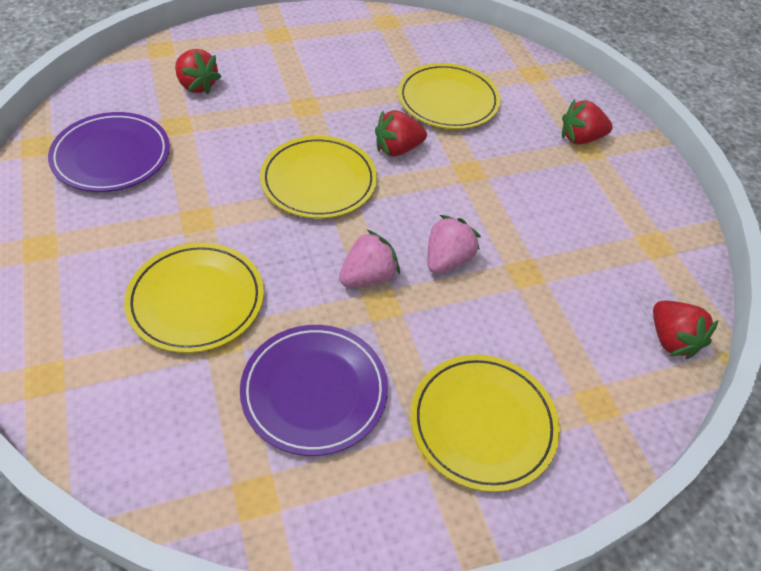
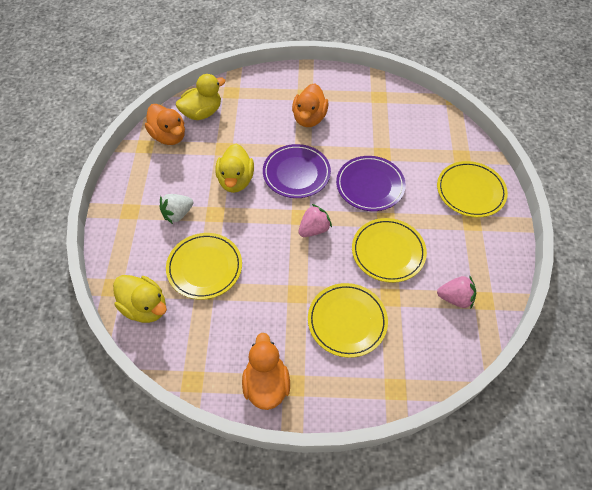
orange duck: 0 -> 3
red strawberry: 4 -> 0
white strawberry: 0 -> 1
yellow duck: 0 -> 3

